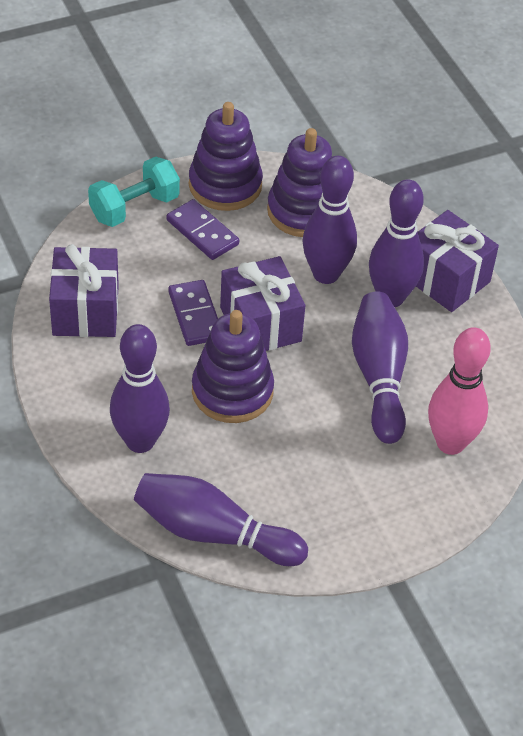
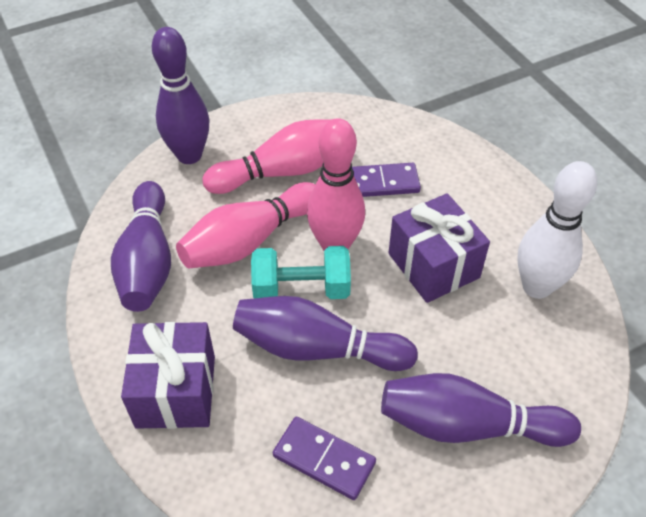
pink bowling pin: 1 -> 3
purple bowling pin: 5 -> 4
purple gift: 3 -> 2
purple stacking toy: 3 -> 0
white bowling pin: 0 -> 1

